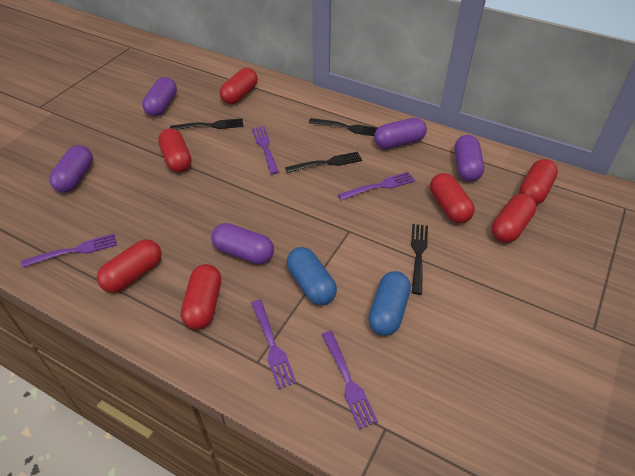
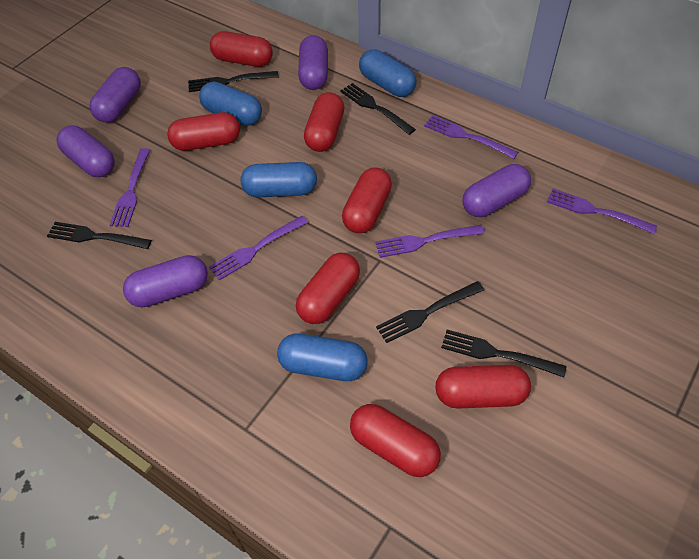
black fork: 4 -> 5
blue capsule: 2 -> 4

